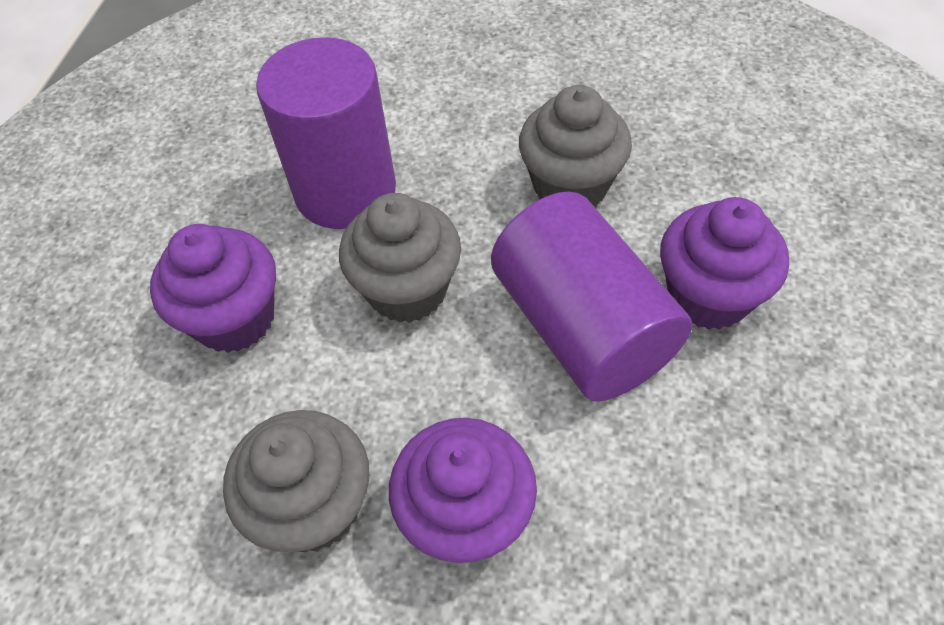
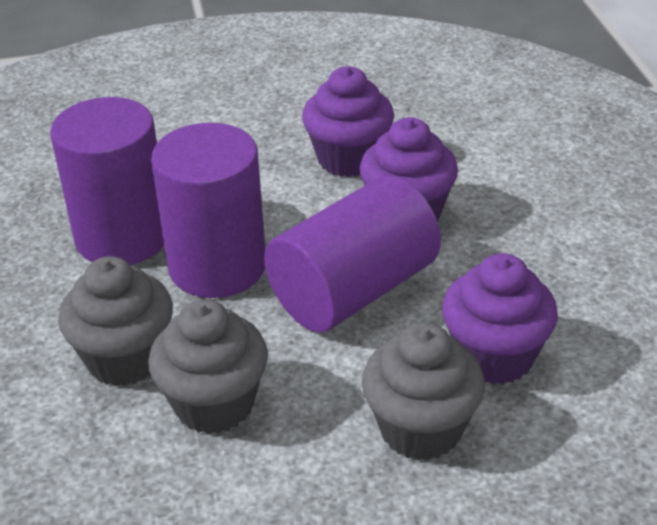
purple cylinder: 2 -> 3

